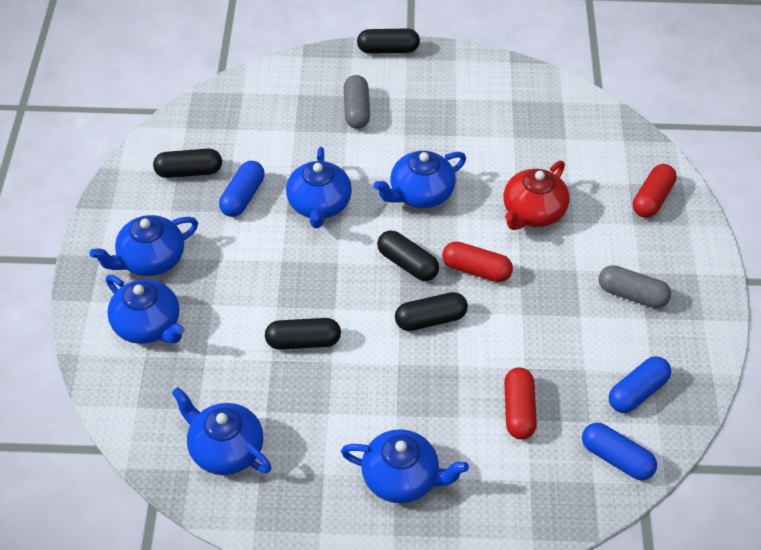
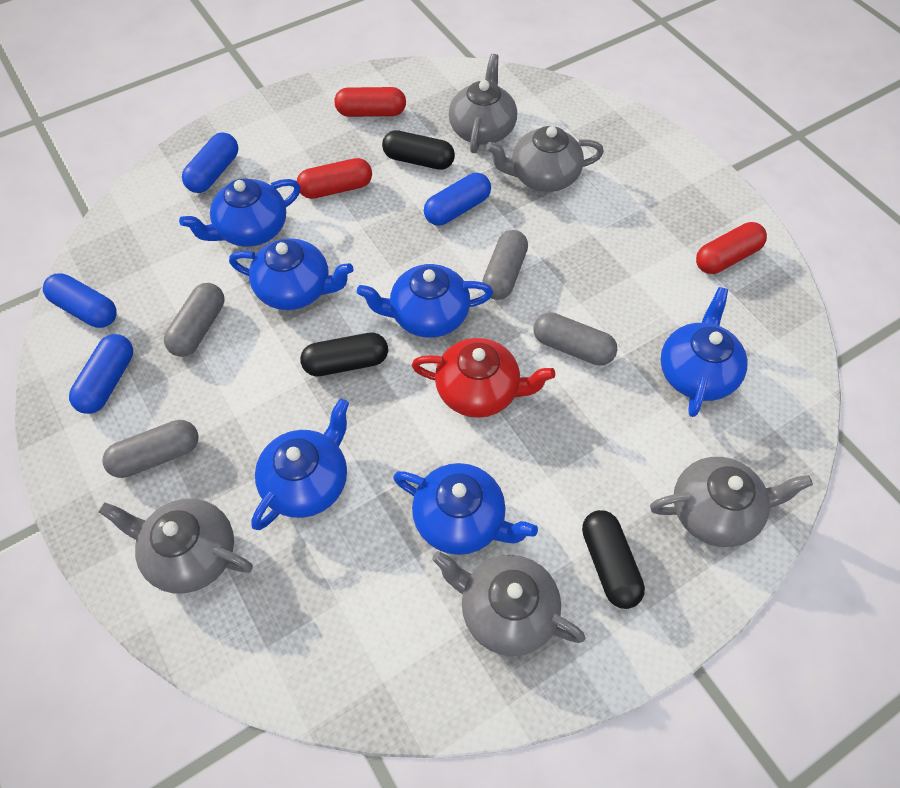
black capsule: 5 -> 3
blue capsule: 3 -> 4
grey capsule: 2 -> 4
grey teapot: 0 -> 5

